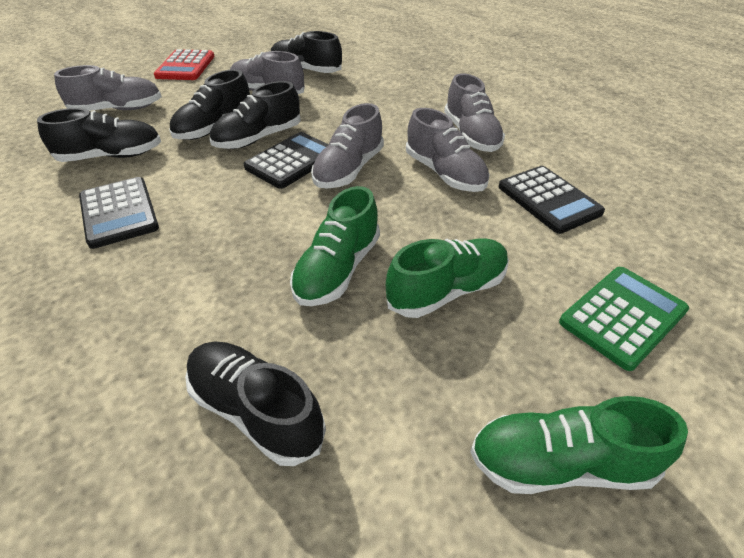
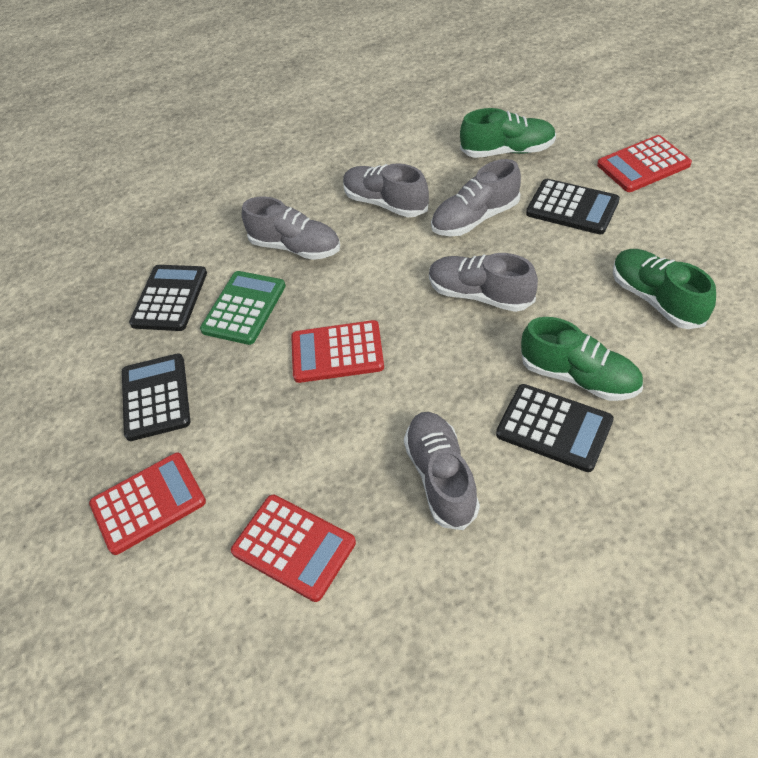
black calculator: 3 -> 4
black shoe: 5 -> 0
red calculator: 1 -> 4

